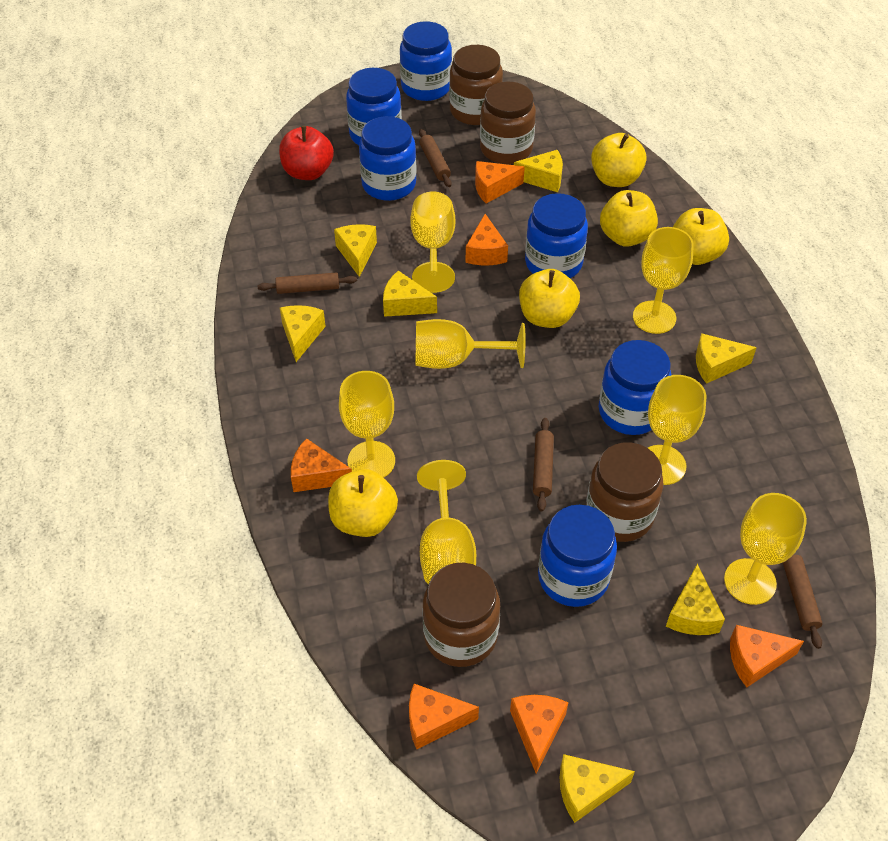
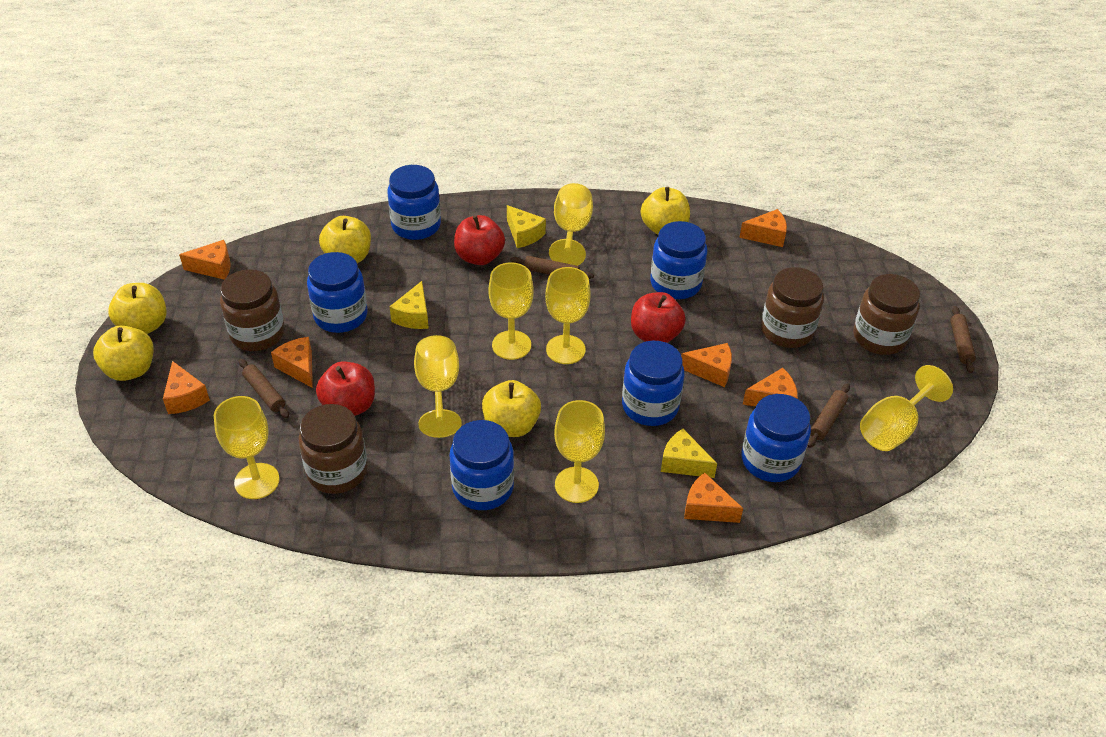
orange cheese: 6 -> 7
red apple: 1 -> 3
yellow cheese: 7 -> 3

